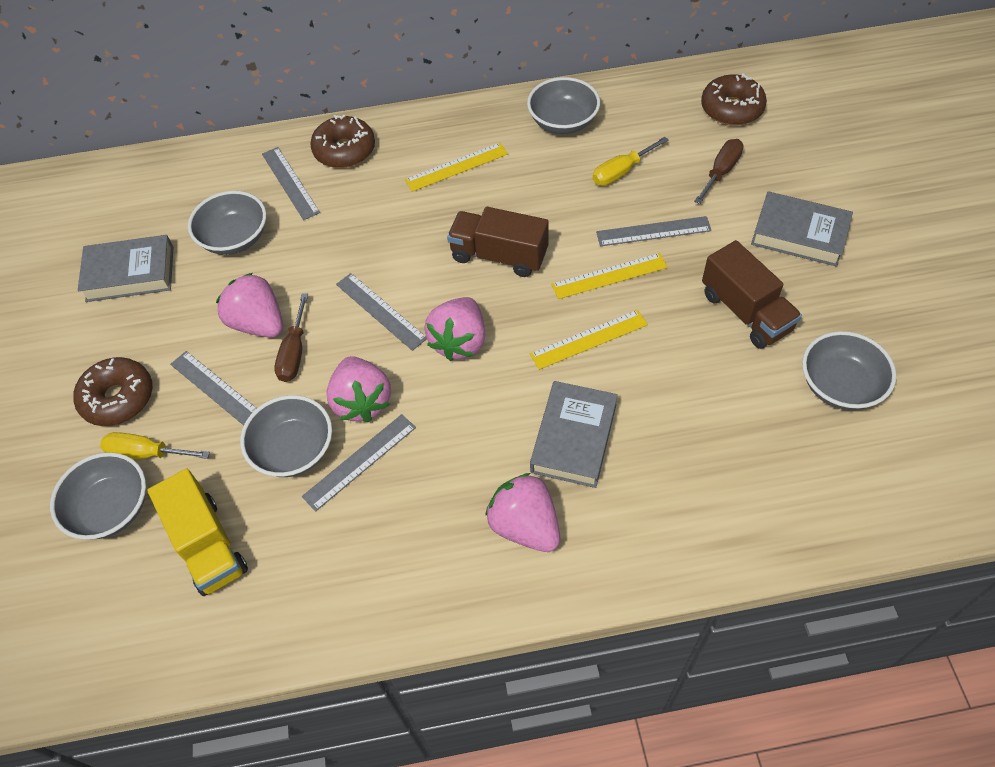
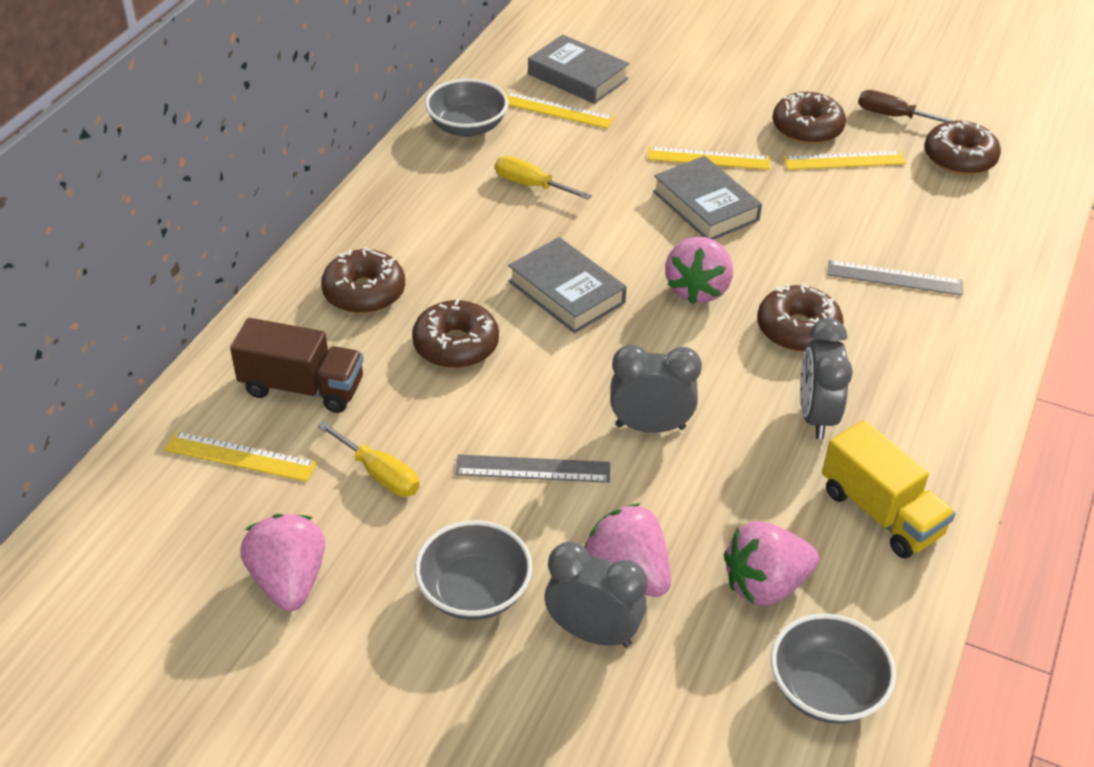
brown donut: 3 -> 5
brown screwdriver: 2 -> 1
brown truck: 2 -> 1
grey bowl: 5 -> 3
grey clock: 0 -> 3
grey ruler: 5 -> 2
yellow ruler: 3 -> 4

